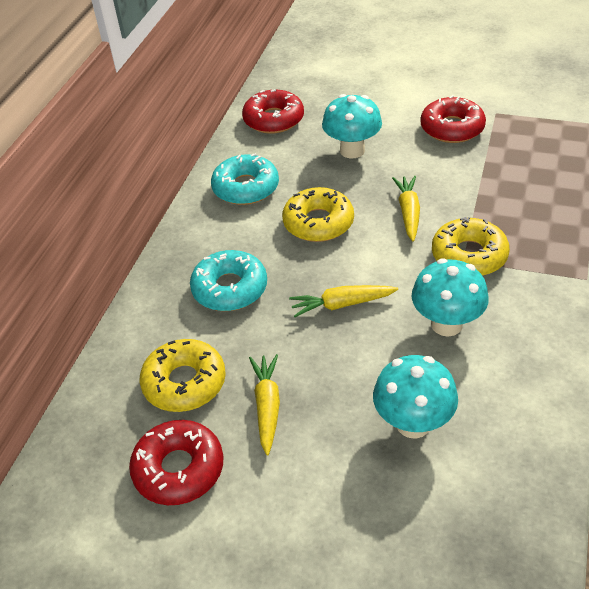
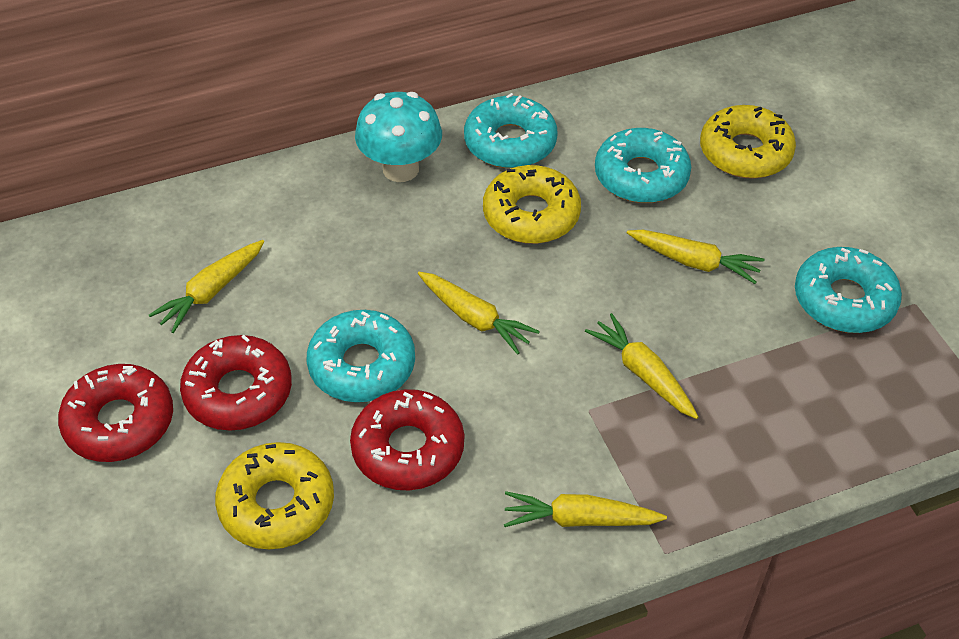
turquoise donut: 2 -> 4
turquoise mushroom: 3 -> 1
yellow carrot: 3 -> 5

